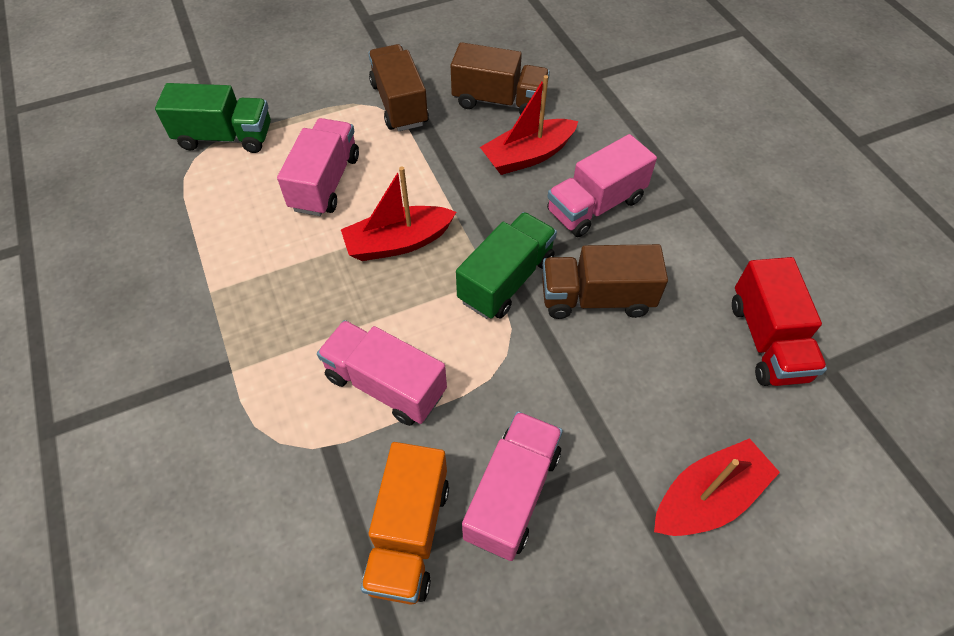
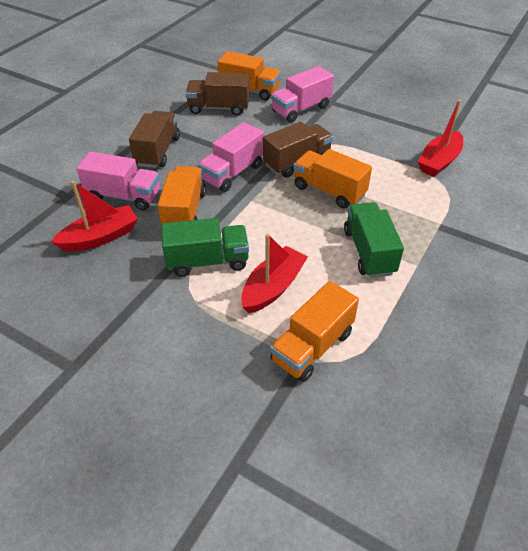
orange truck: 1 -> 4
pink truck: 4 -> 3
red truck: 1 -> 0

